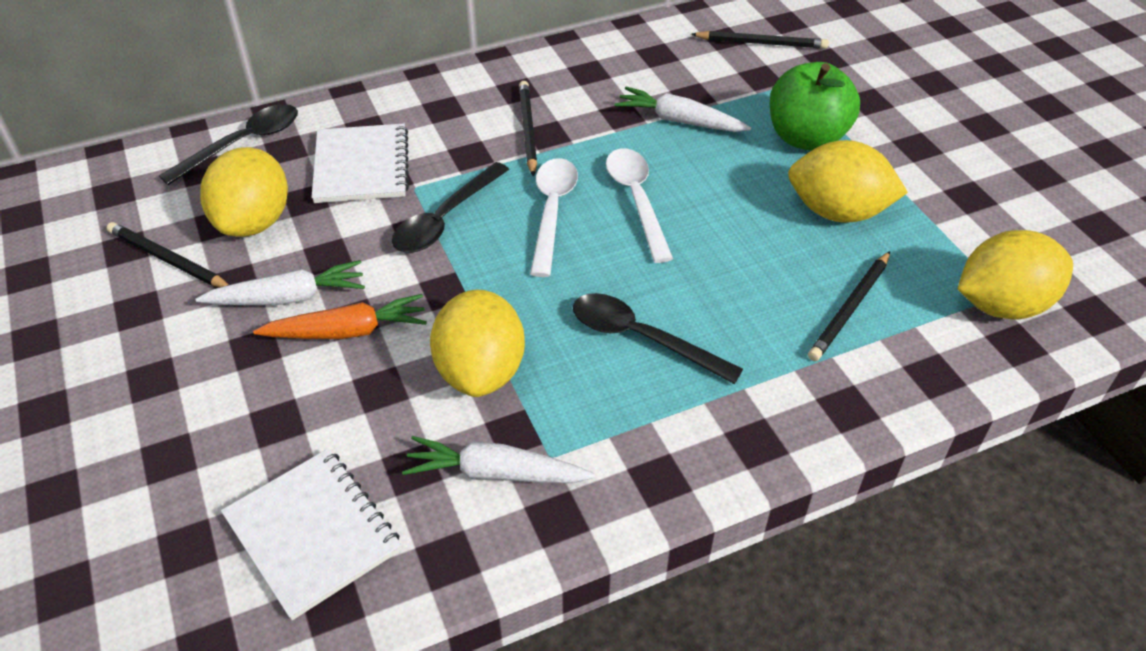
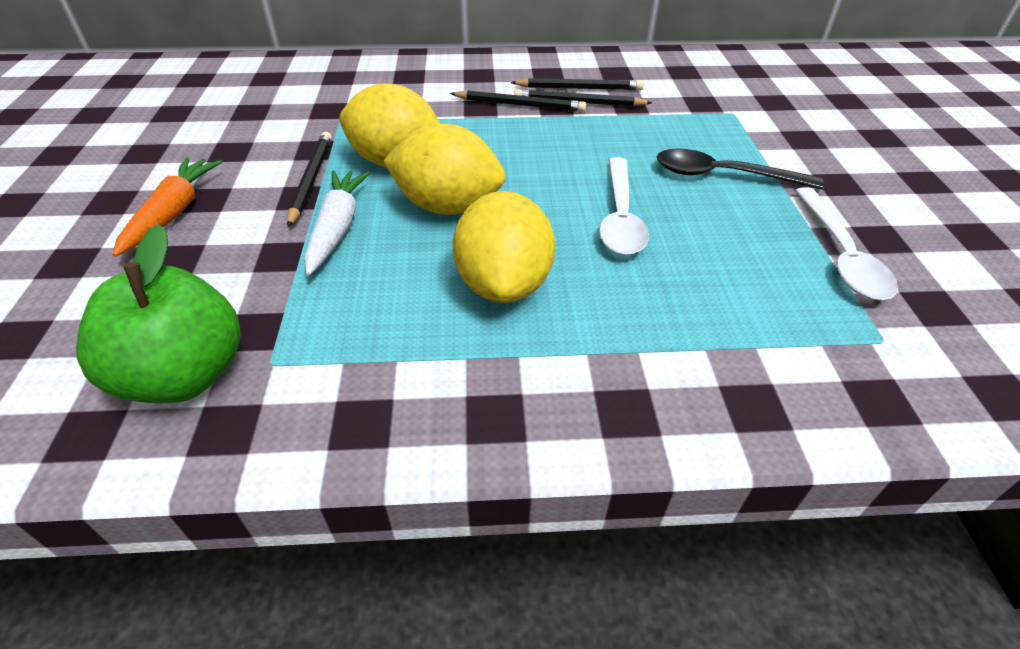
black spoon: 3 -> 1
white carrot: 3 -> 1
white notebook: 2 -> 0
yellow lemon: 4 -> 3

